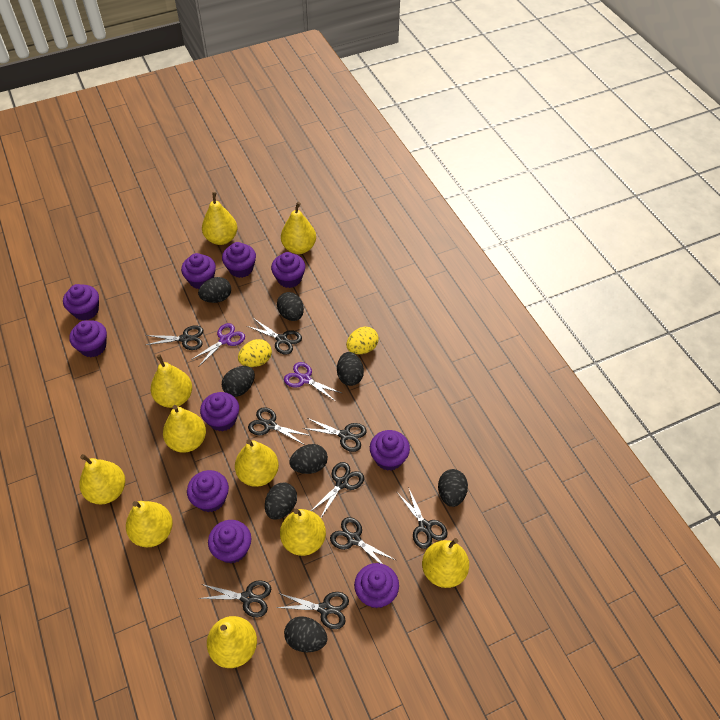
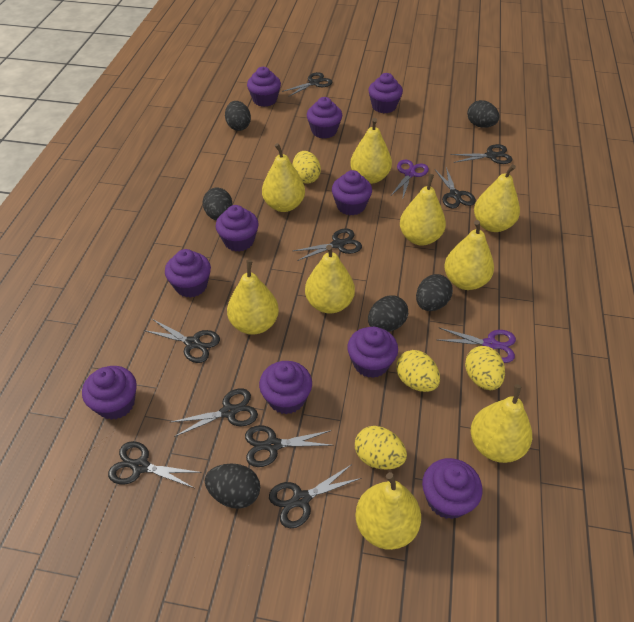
black egg: 8 -> 6
yellow egg: 2 -> 4
yellow pear: 10 -> 9

